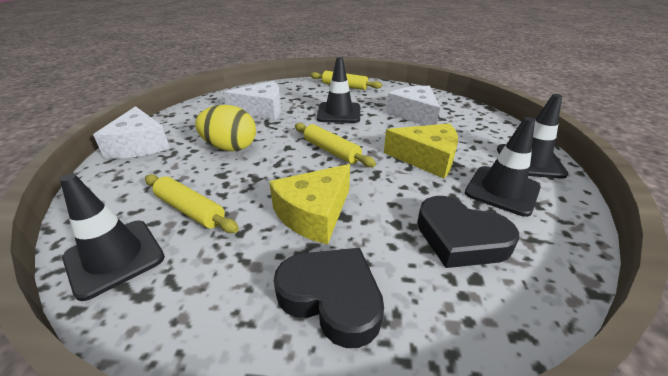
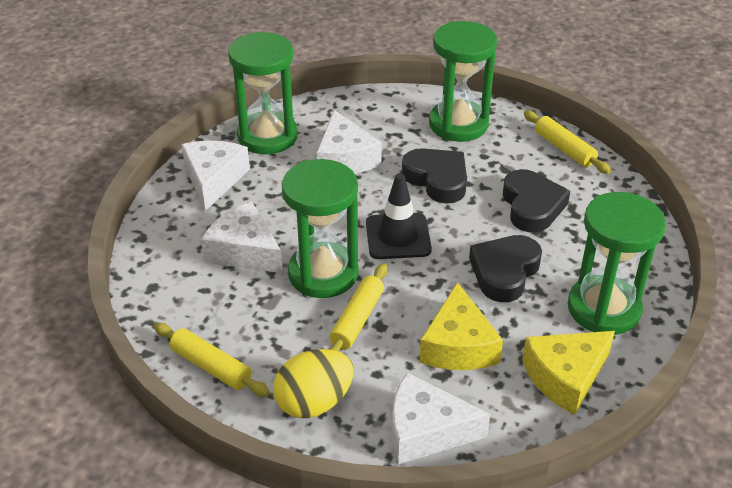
black heart: 2 -> 3
black traffic cone: 4 -> 1
green hourglass: 0 -> 4
white cheese: 3 -> 4

